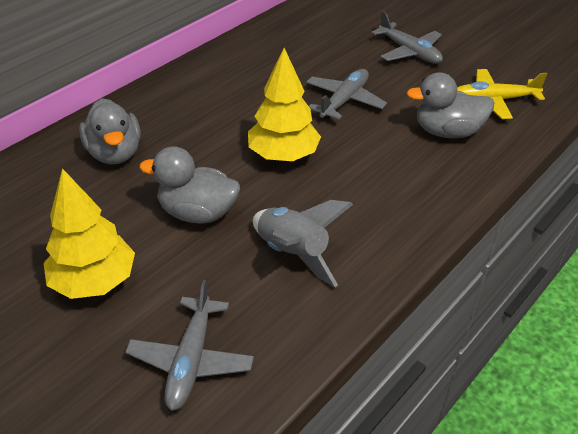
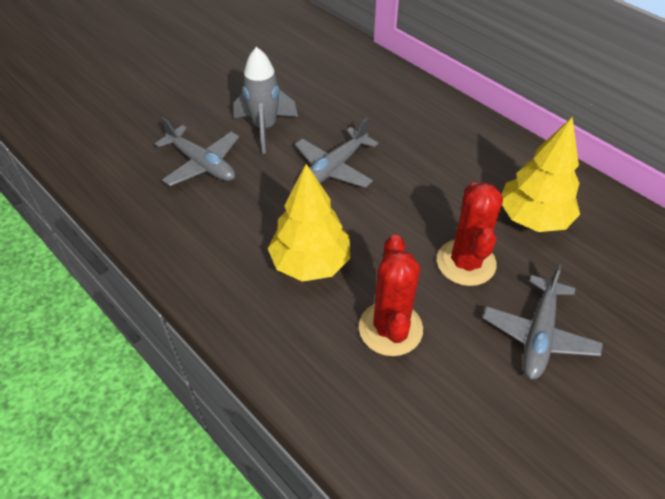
grey duck: 3 -> 0
red cactus: 0 -> 2
yellow plane: 1 -> 0

